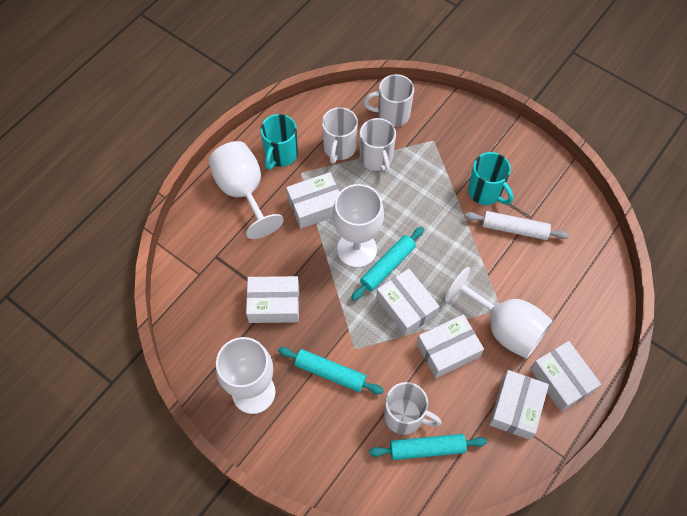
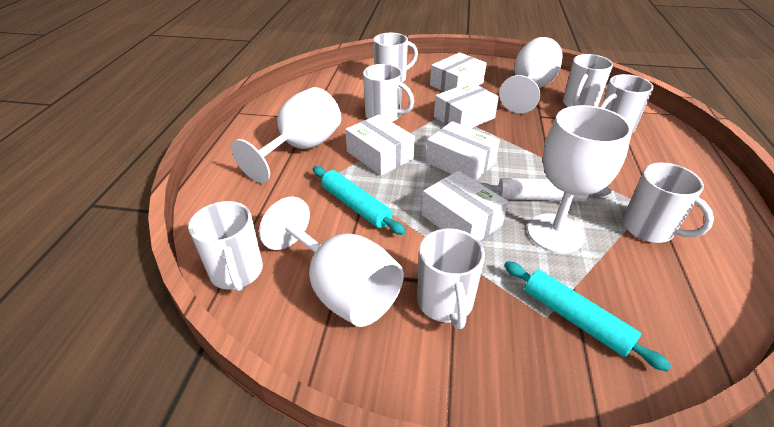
turquoise mug: 2 -> 0
turquoise rolling pin: 3 -> 2
white box: 6 -> 5
white mug: 4 -> 7

